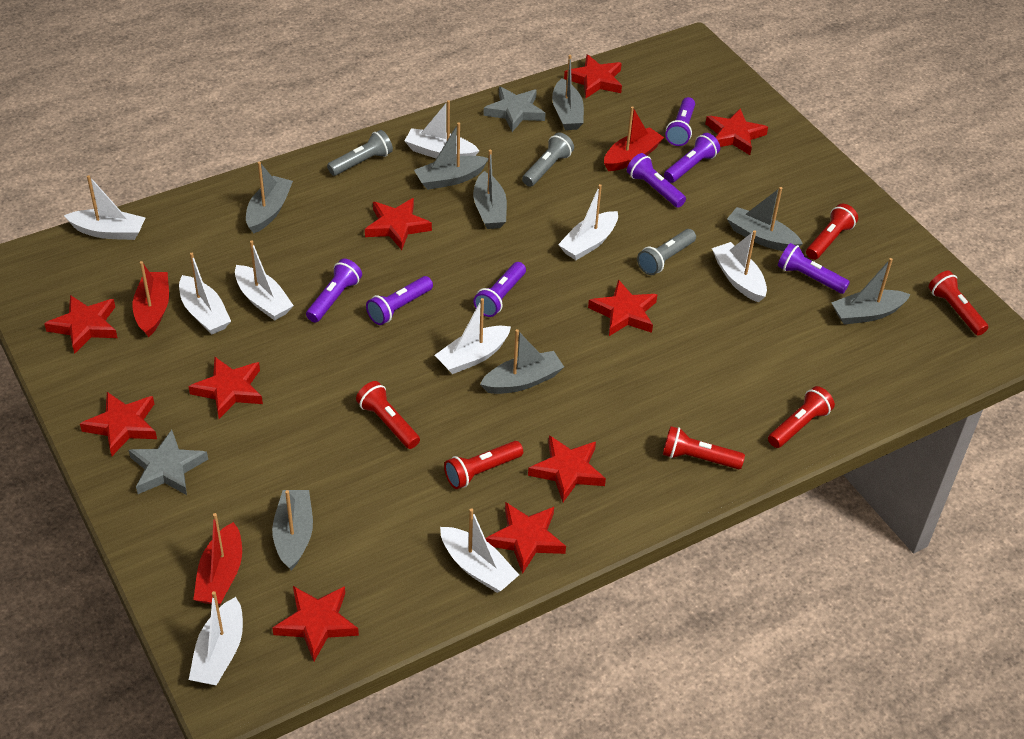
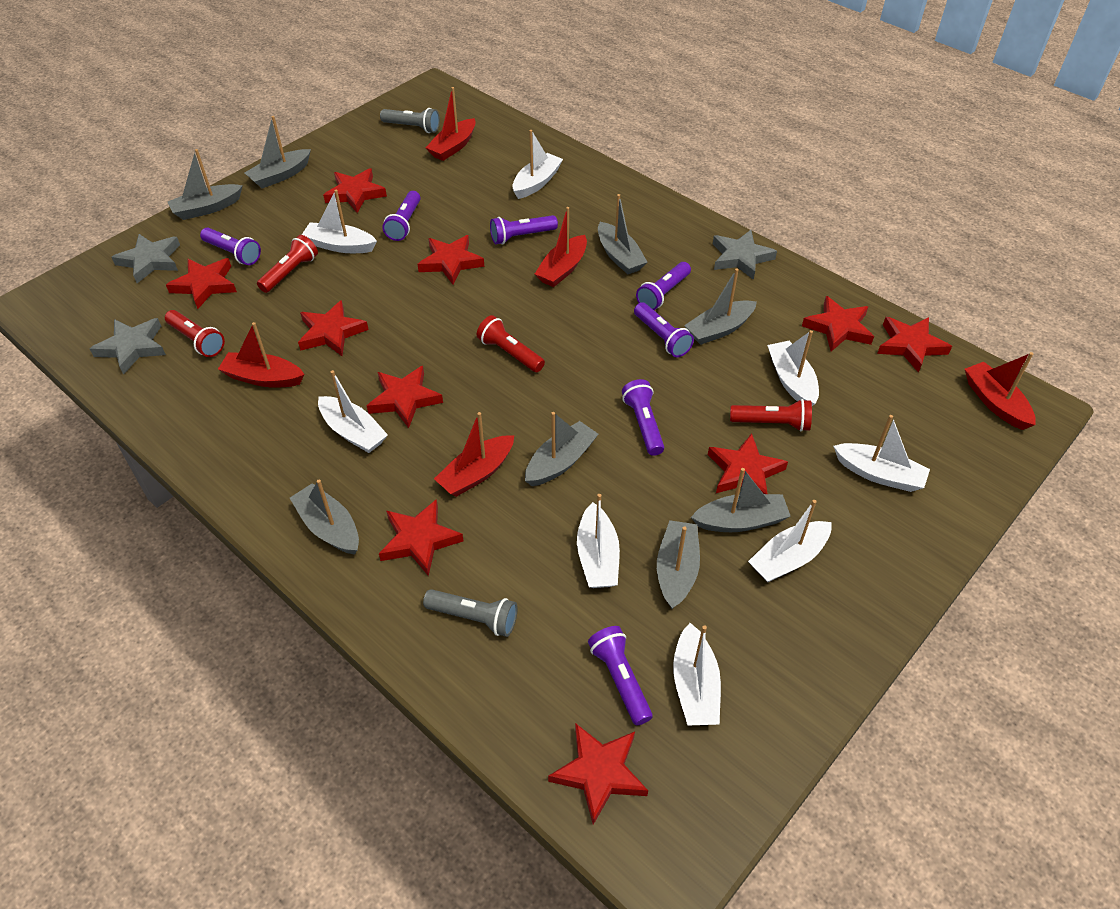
grey flashlight: 3 -> 2
grey star: 2 -> 3
red boat: 3 -> 5
red flashlight: 6 -> 4
white boat: 9 -> 8

